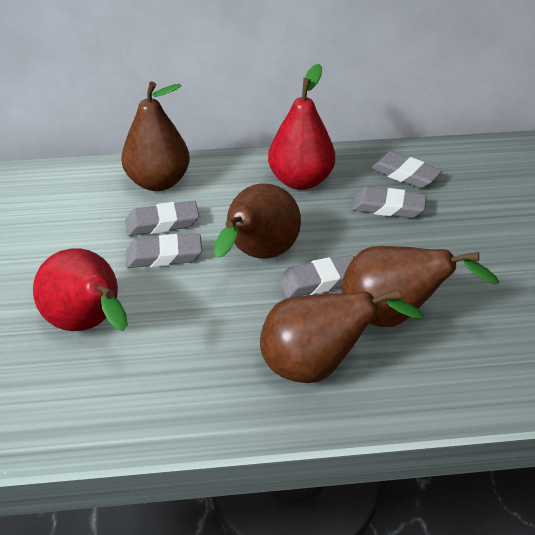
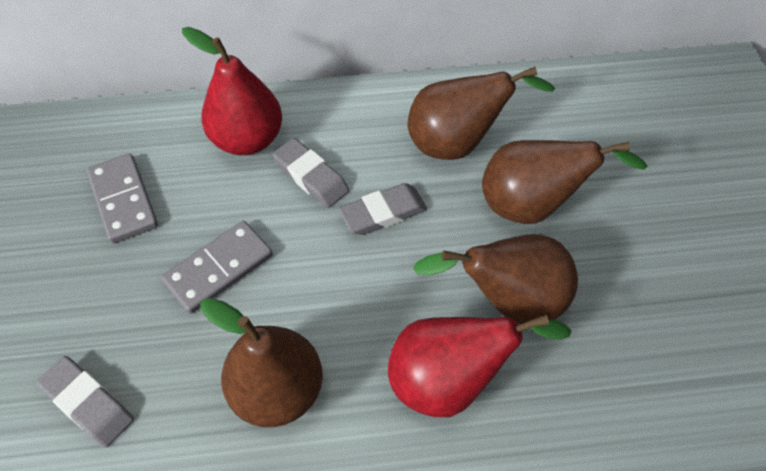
grey domino: 0 -> 2
grey eraser: 5 -> 3

